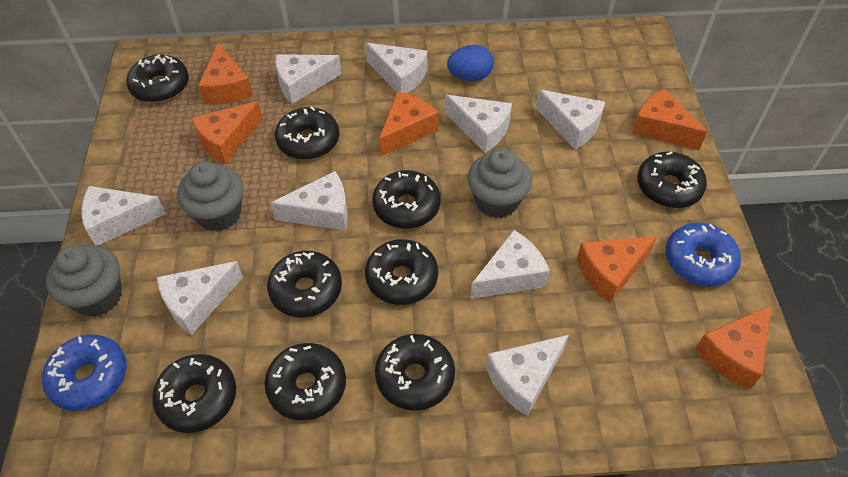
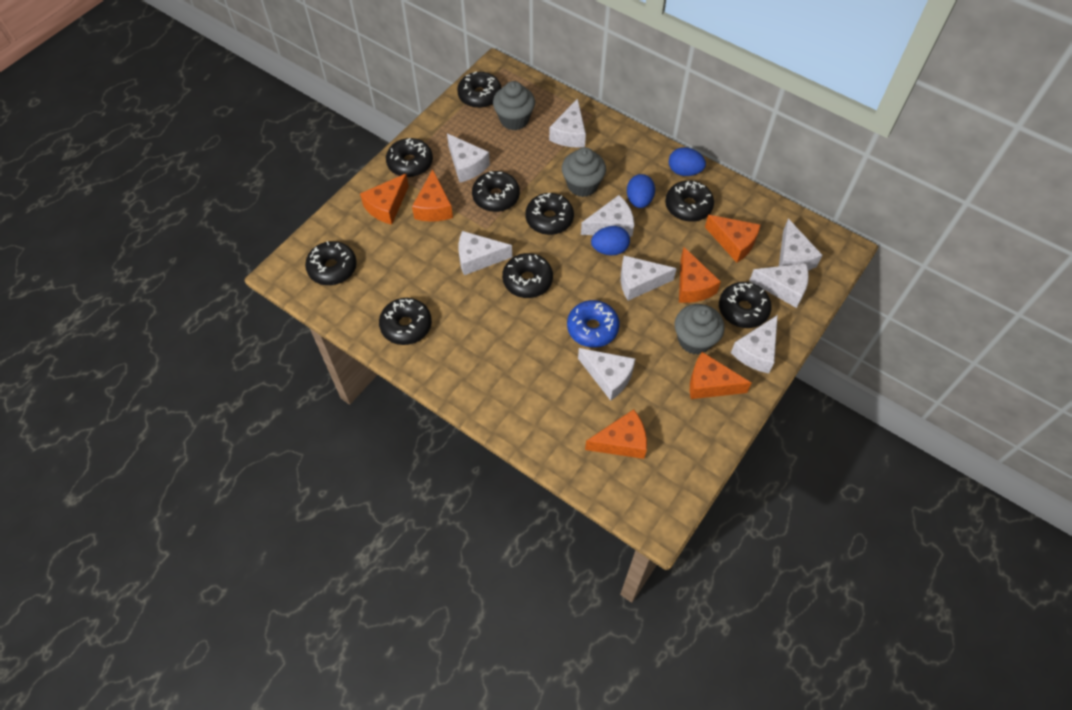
blue donut: 2 -> 1
blue egg: 1 -> 3

